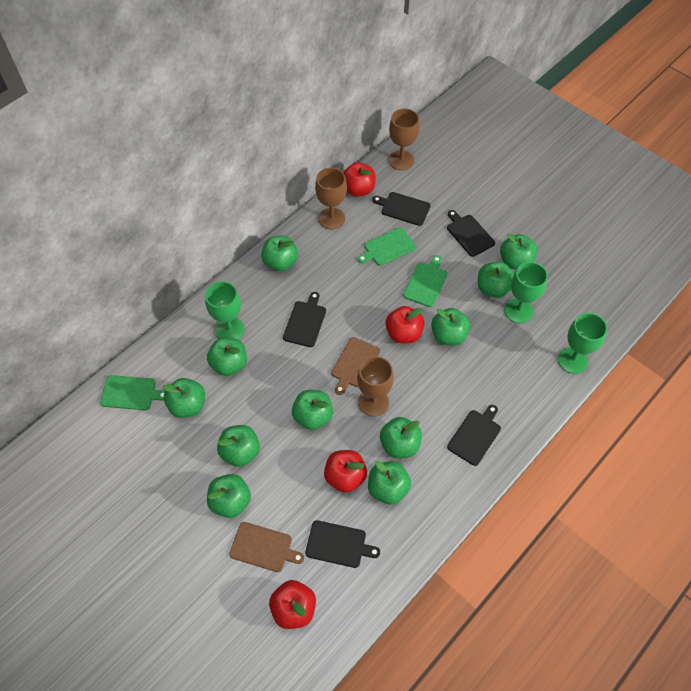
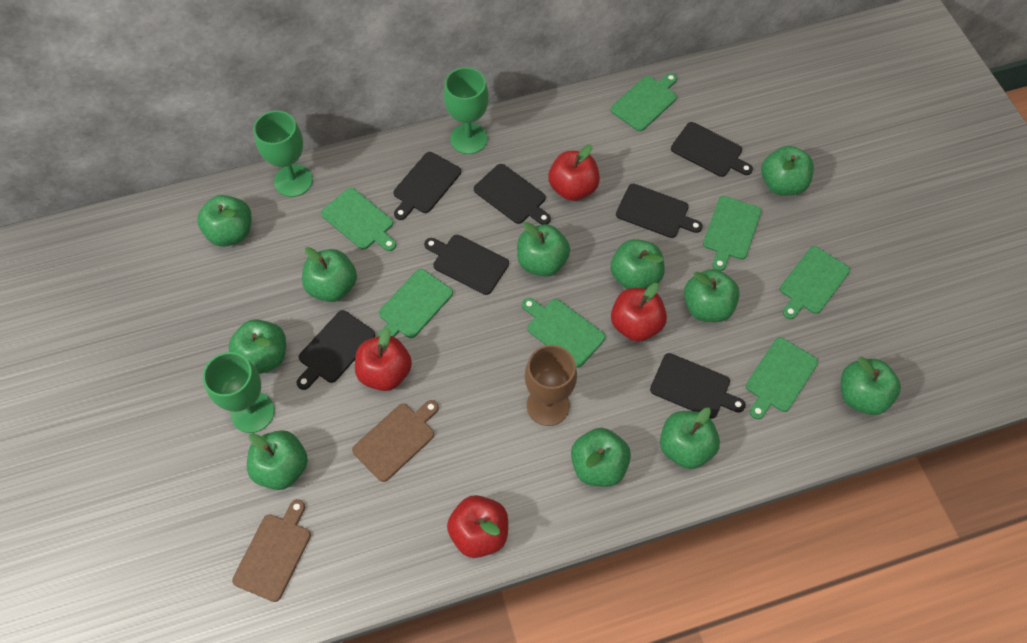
black cutting board: 5 -> 7
brown goblet: 3 -> 1
green cutting board: 3 -> 7

